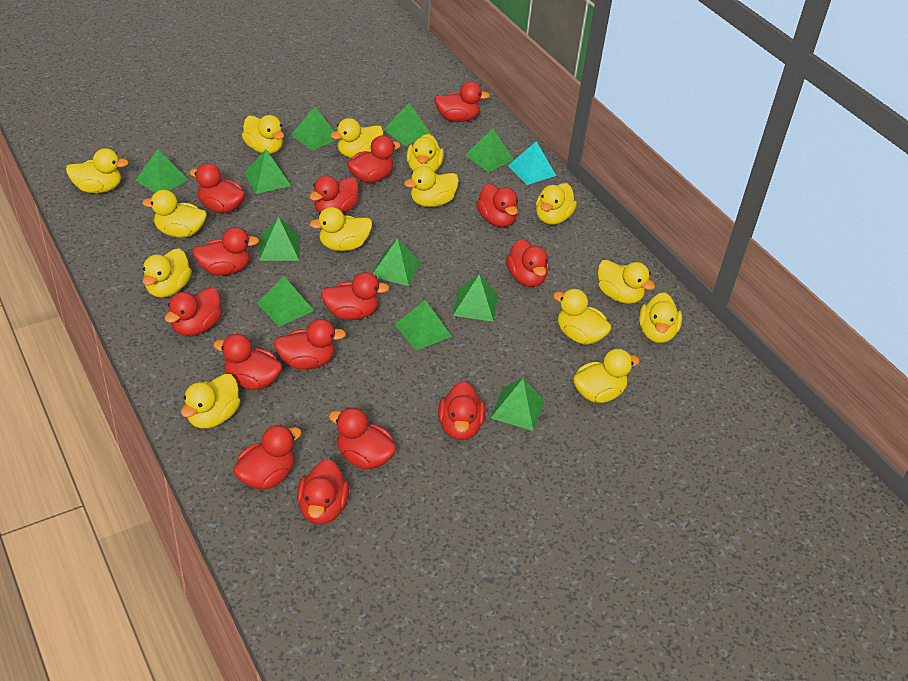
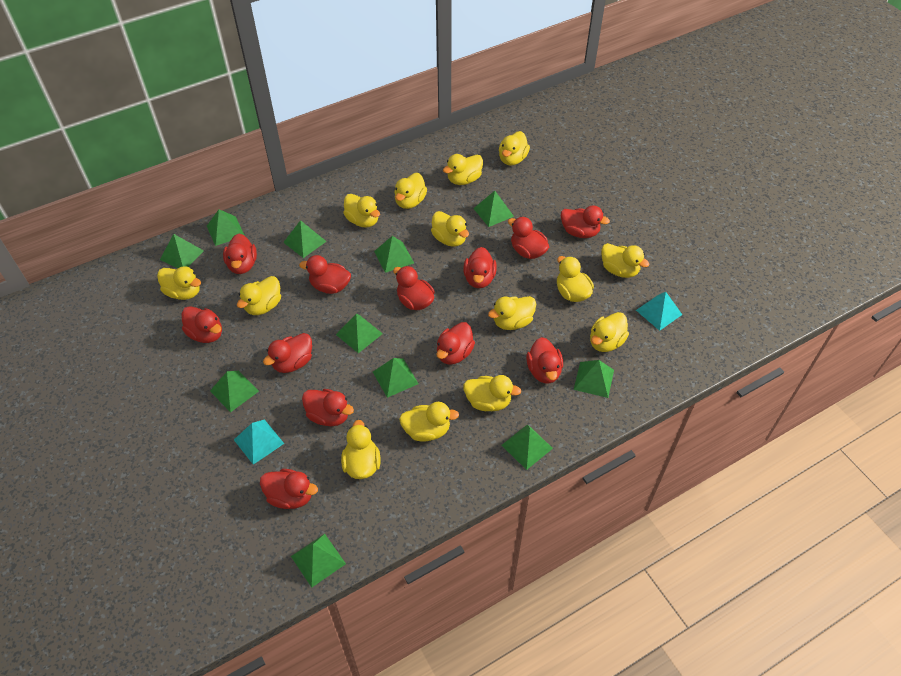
red duck: 15 -> 12
turquoise pyramid: 1 -> 2

